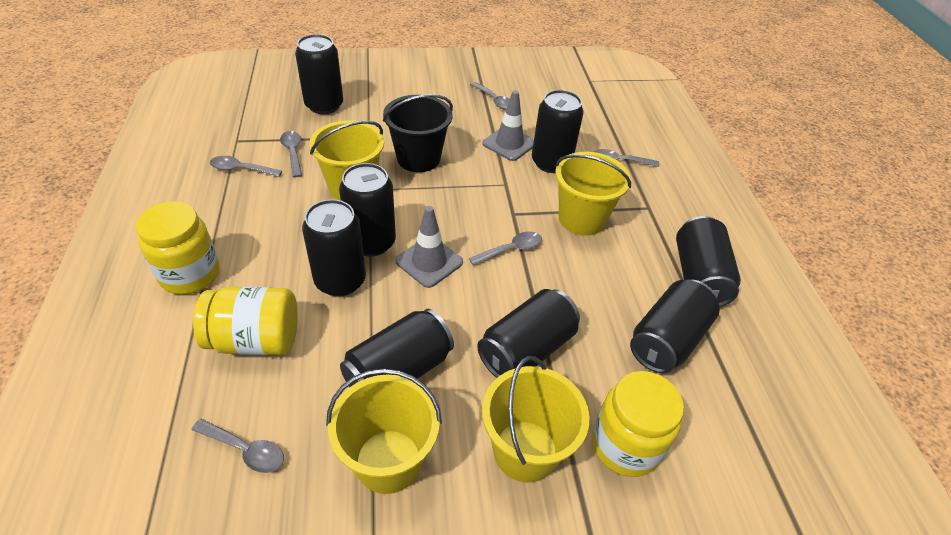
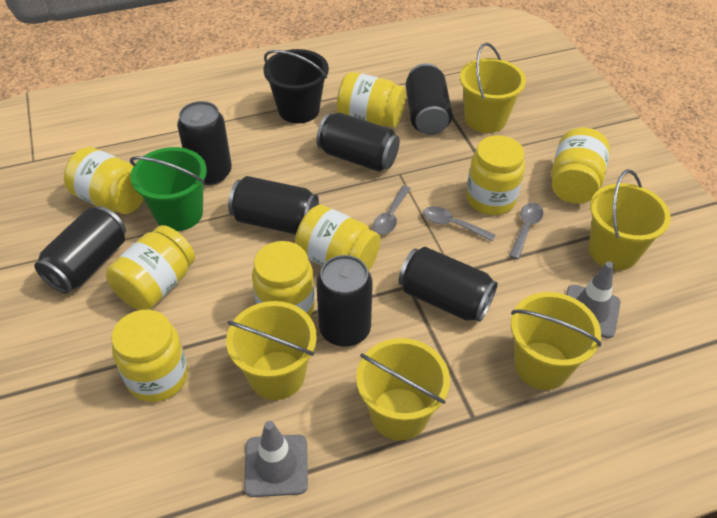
black can: 8 -> 7
green bucket: 0 -> 1
grey spoon: 6 -> 3
yellow bucket: 4 -> 5
yellow jar: 3 -> 8

